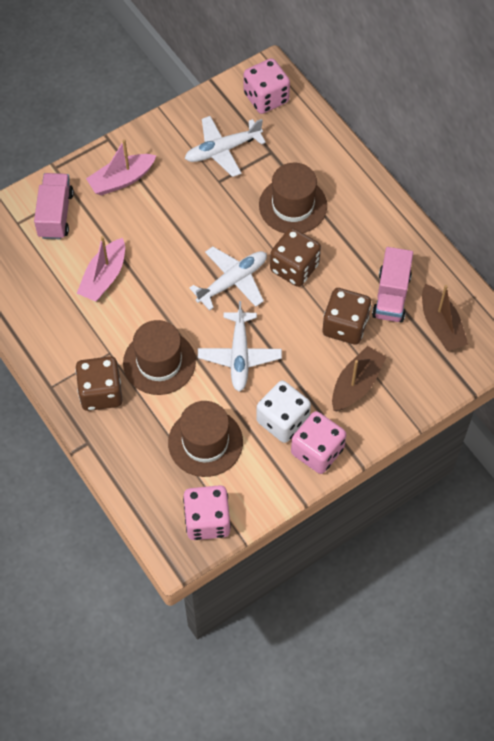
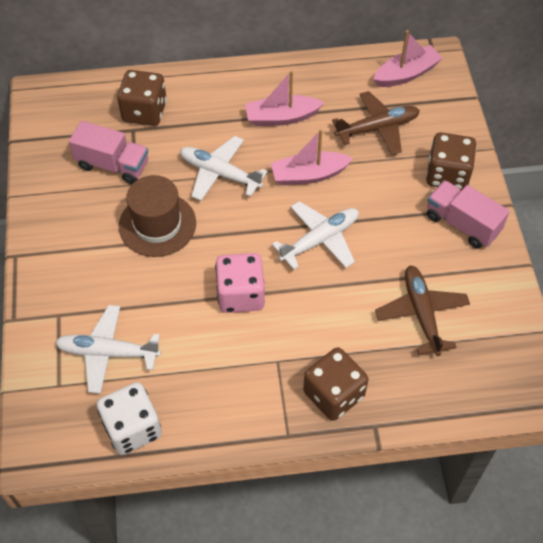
brown boat: 2 -> 0
brown hat: 3 -> 1
brown plane: 0 -> 2
pink boat: 2 -> 3
pink dice: 3 -> 1

